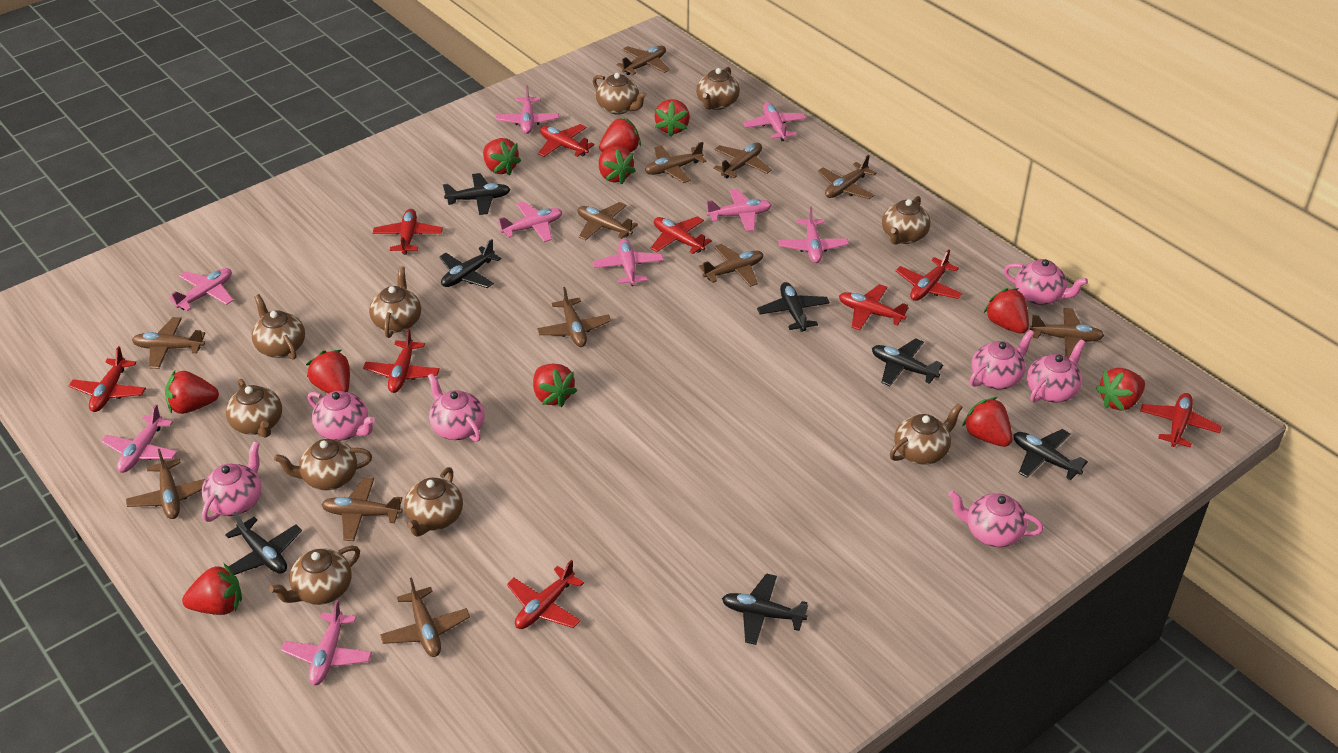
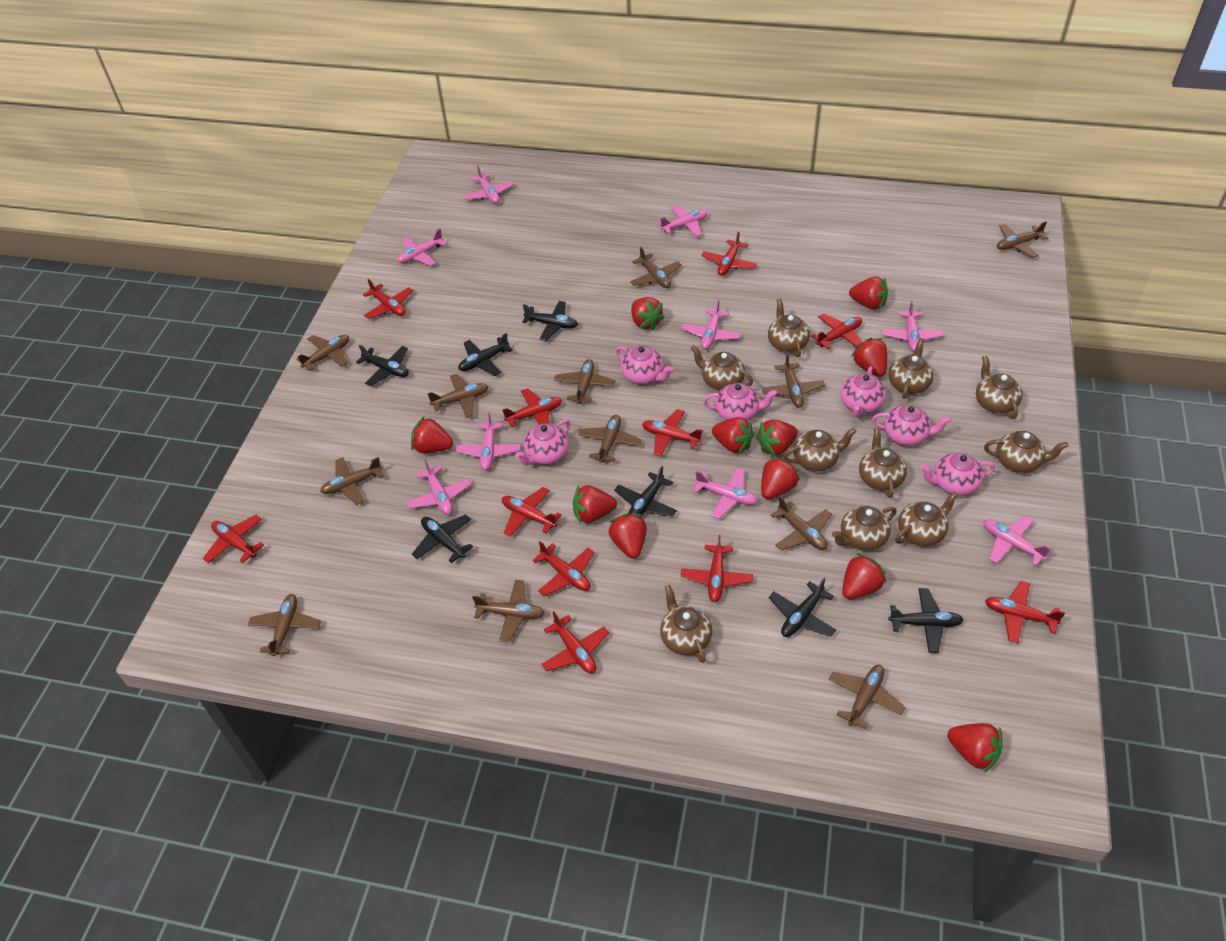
pink teapot: 7 -> 6
red plane: 9 -> 11

